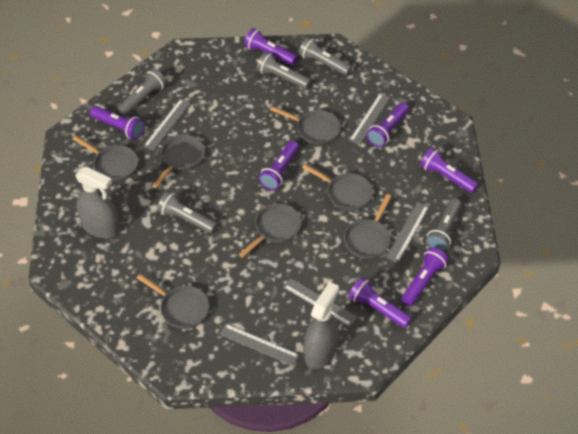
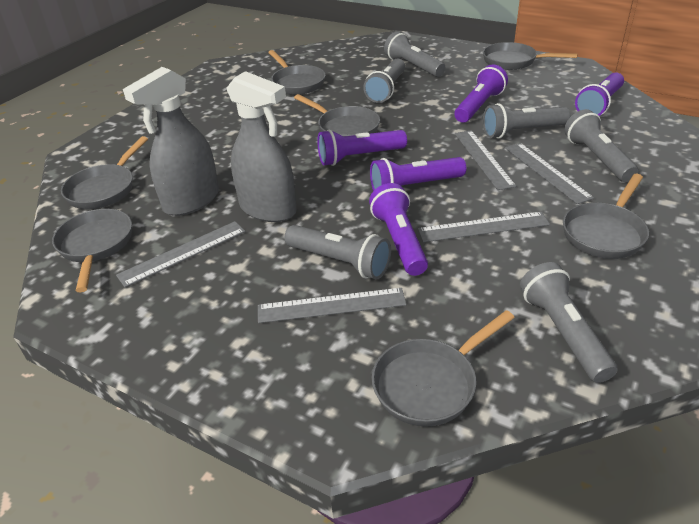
grey flashlight: 5 -> 6
purple flashlight: 7 -> 5

